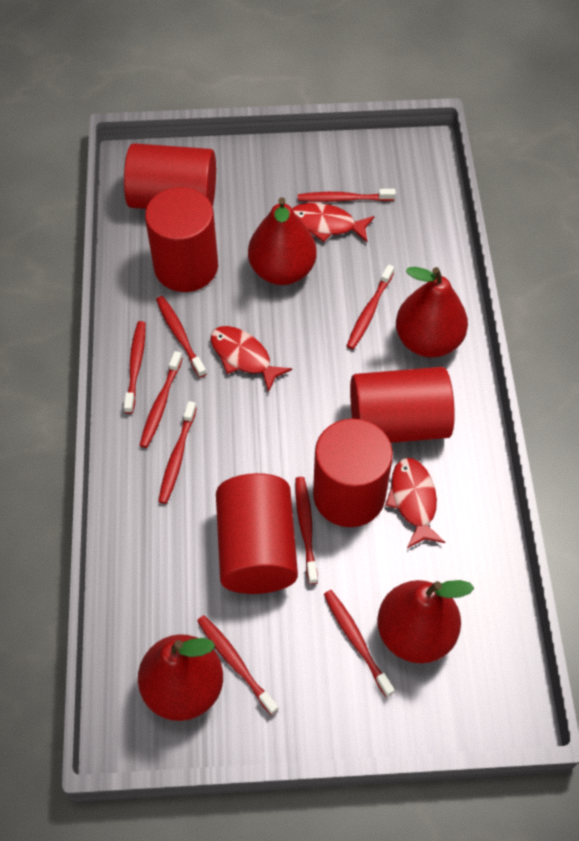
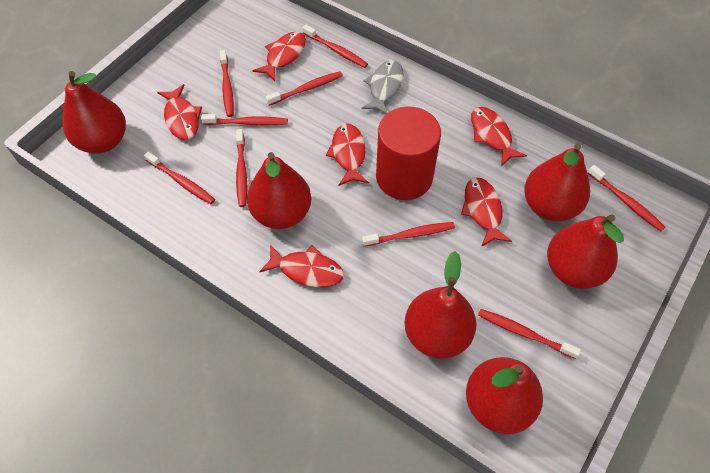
grey fish: 0 -> 1
red cylinder: 5 -> 1
red fish: 3 -> 6
red pear: 4 -> 6

